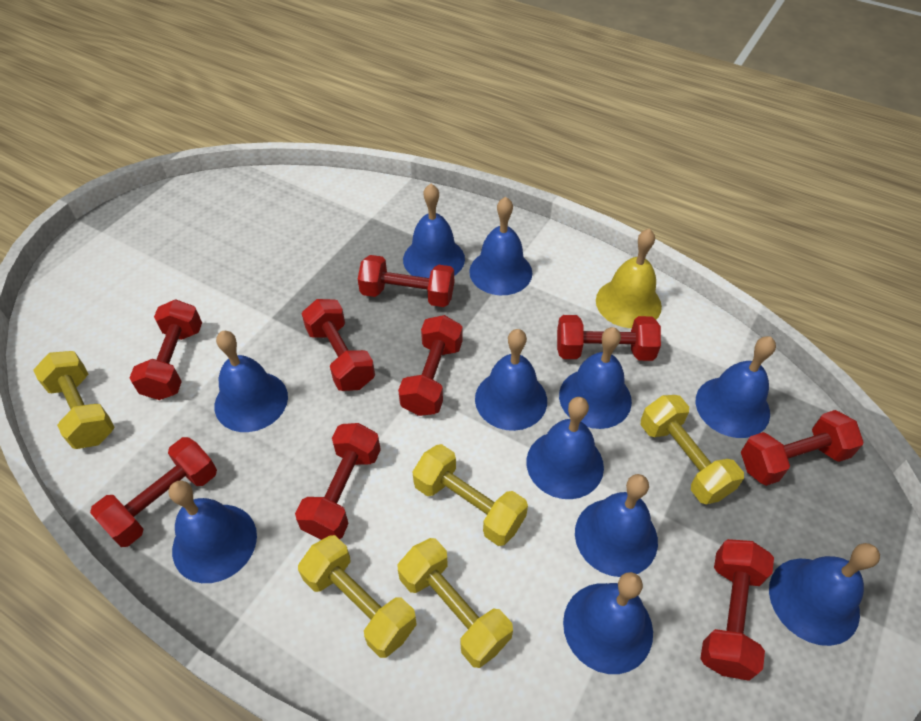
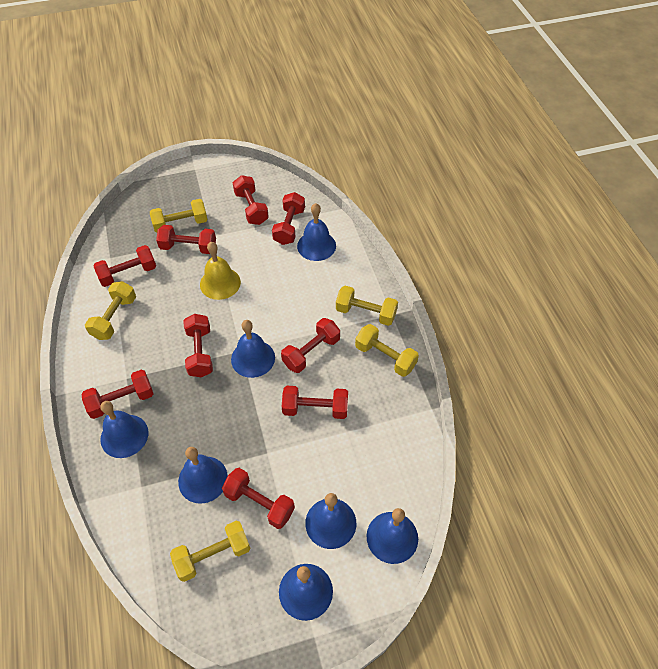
blue bell: 11 -> 7

